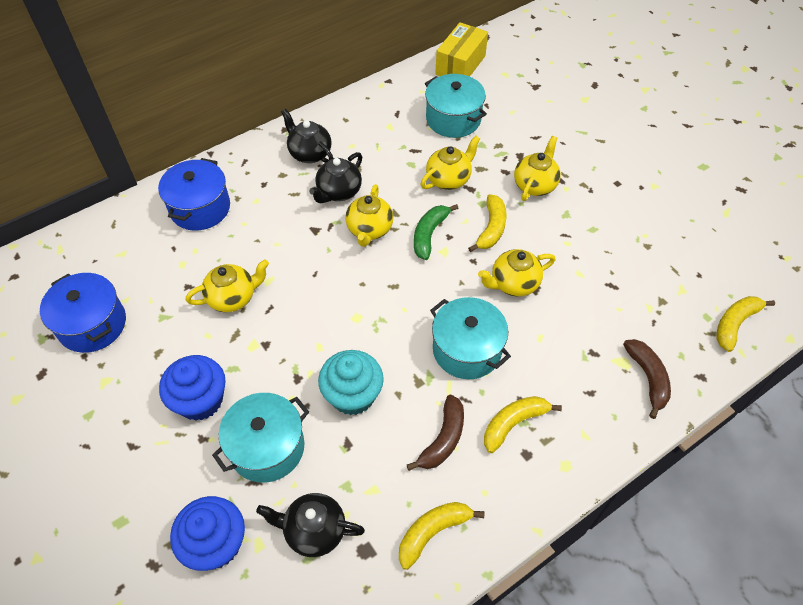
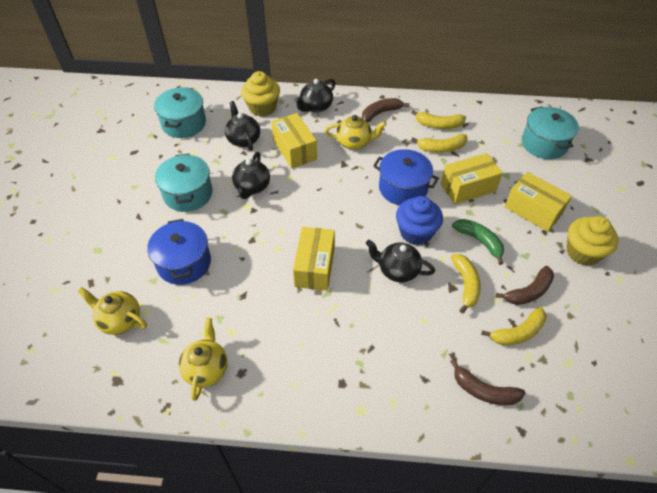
black teapot: 3 -> 4
blue cupcake: 2 -> 1
brown banana: 2 -> 3
turquoise cupcake: 1 -> 0
yellow box: 1 -> 4
yellow cupcake: 0 -> 2
yellow teapot: 5 -> 3

